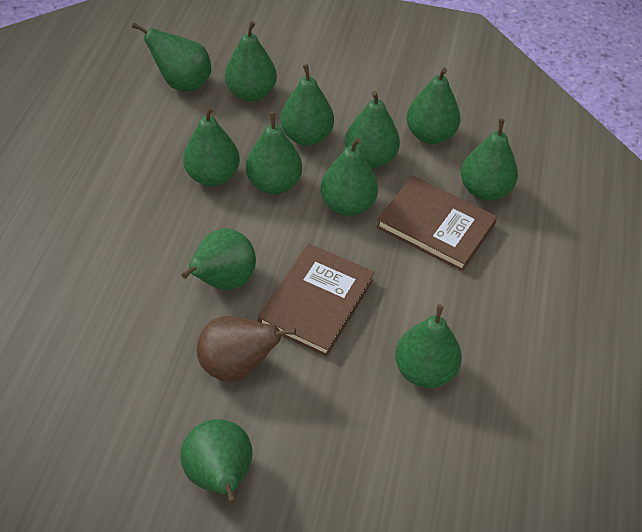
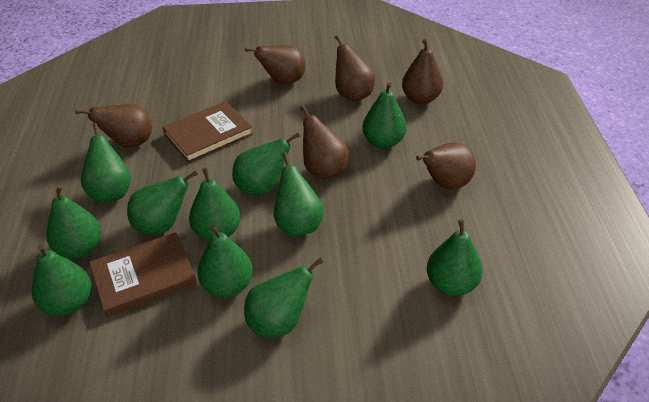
brown pear: 1 -> 6
green pear: 12 -> 11

